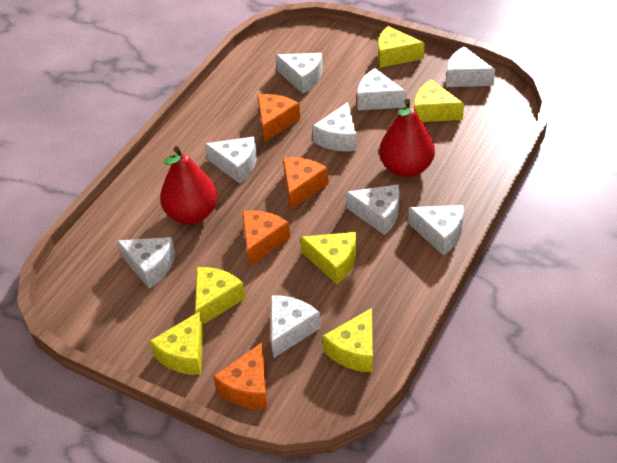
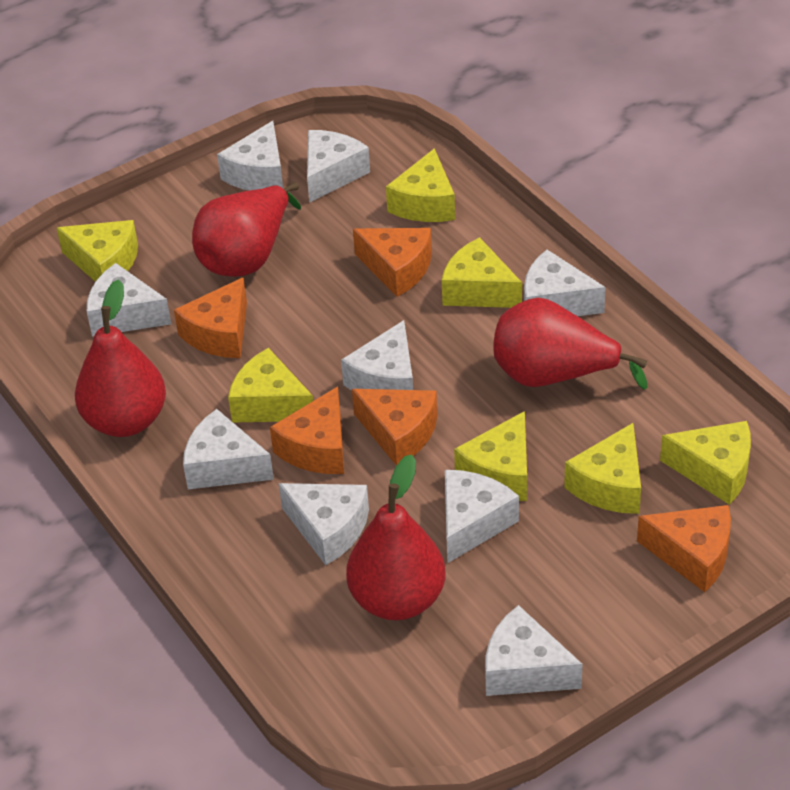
orange cheese: 4 -> 5
red pear: 2 -> 4
yellow cheese: 6 -> 7

